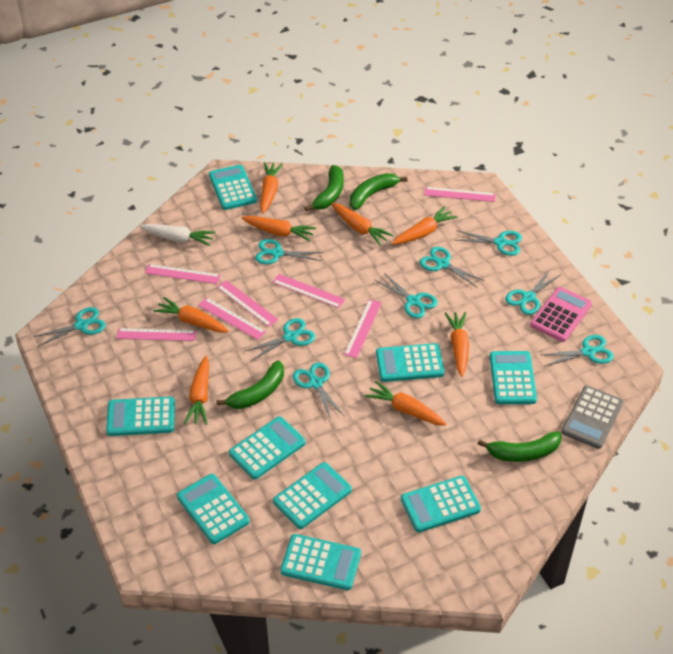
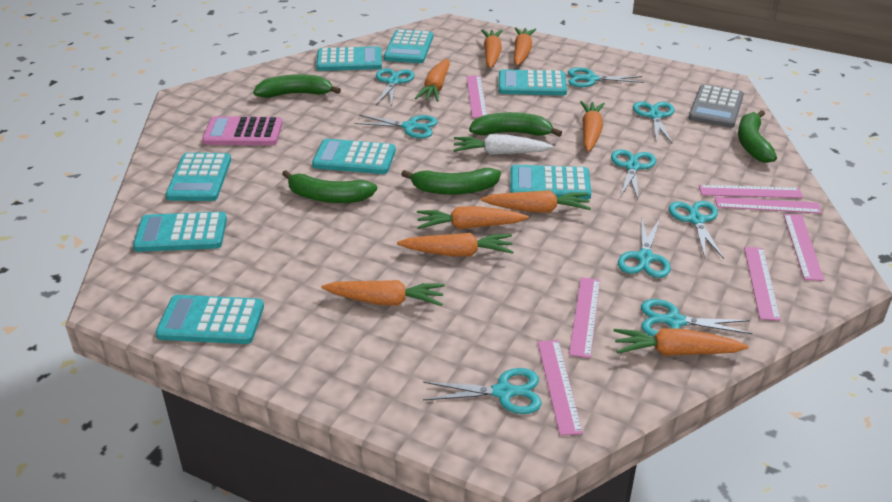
green banana: 4 -> 5
orange carrot: 8 -> 9
turquoise calculator: 9 -> 8

